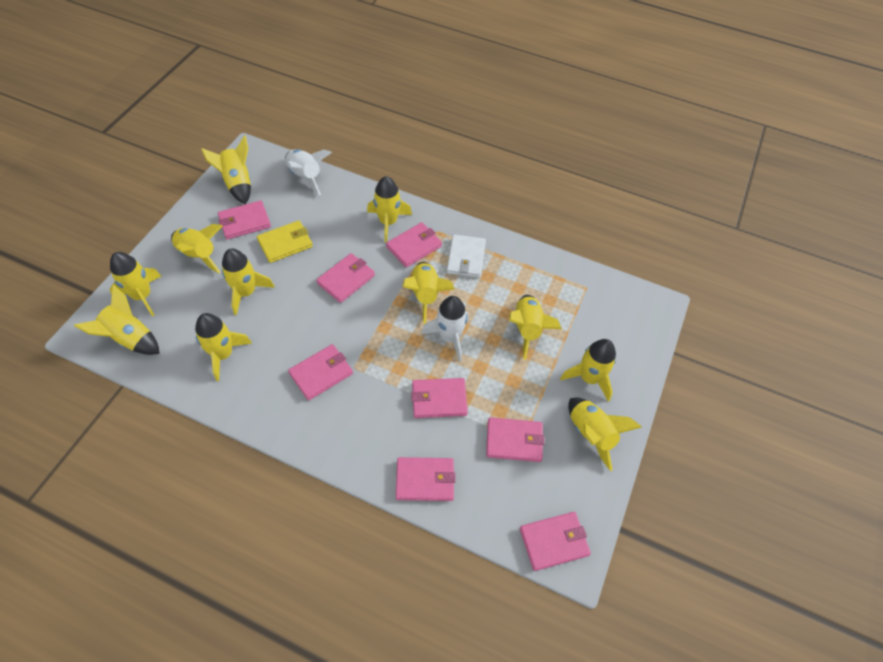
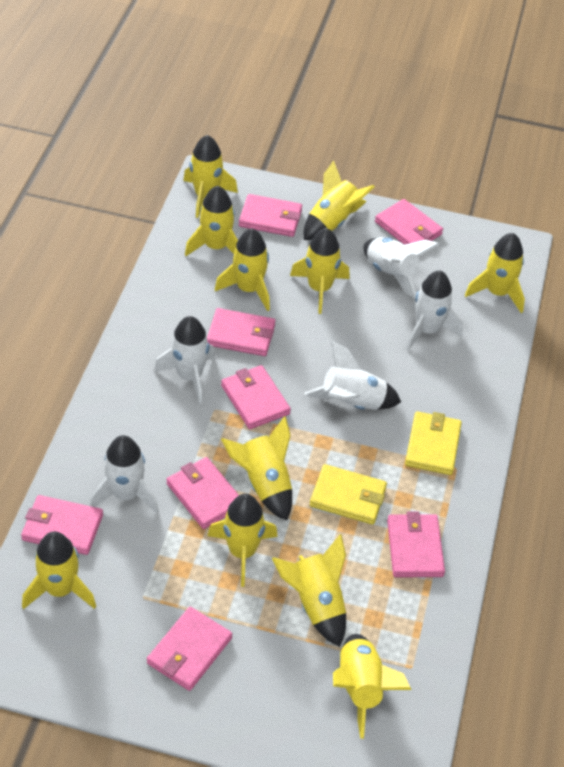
white rocket: 2 -> 5
white wallet: 1 -> 0
yellow wallet: 1 -> 2

